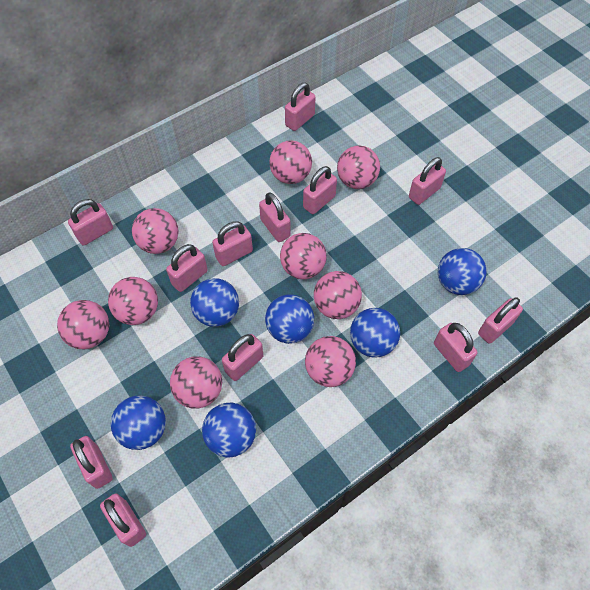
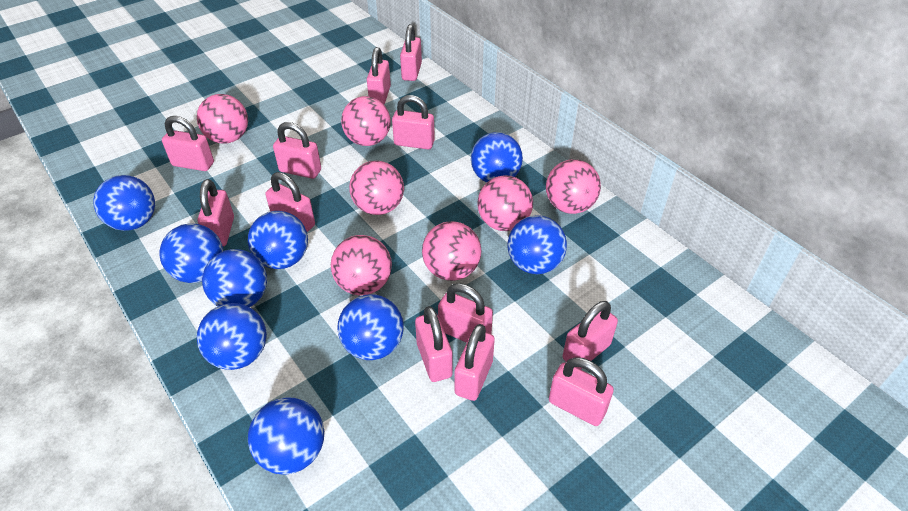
blue ball: 6 -> 9
pink ball: 9 -> 7

